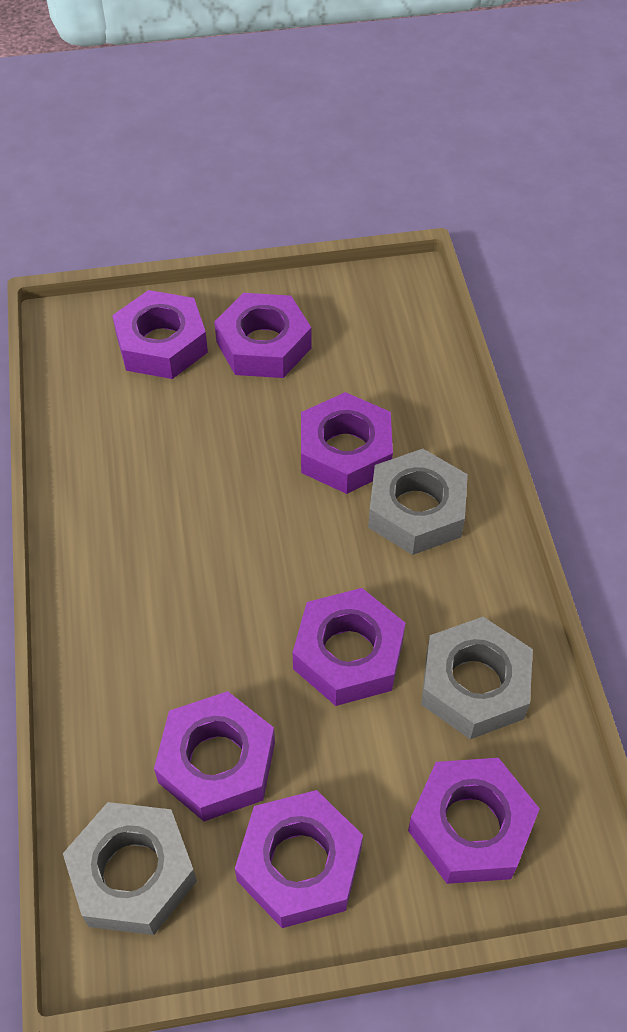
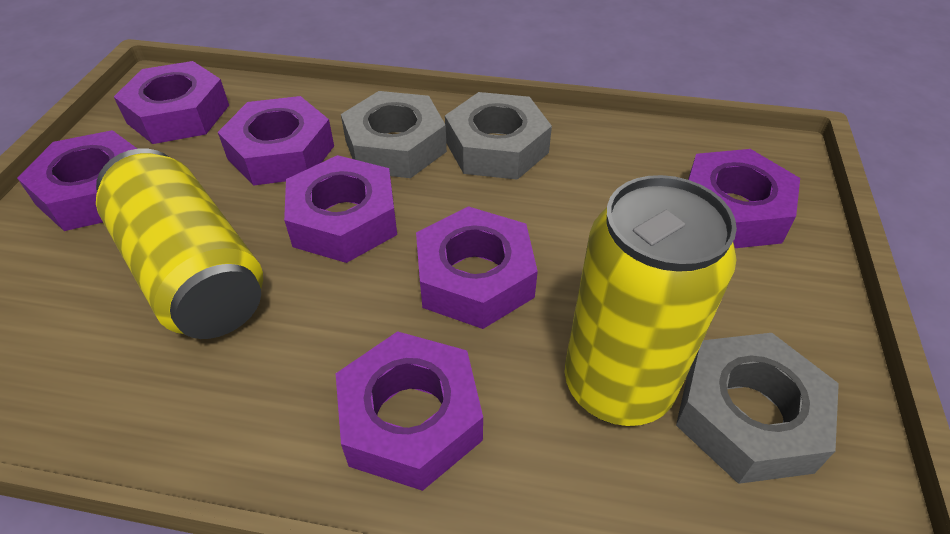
yellow can: 0 -> 2

